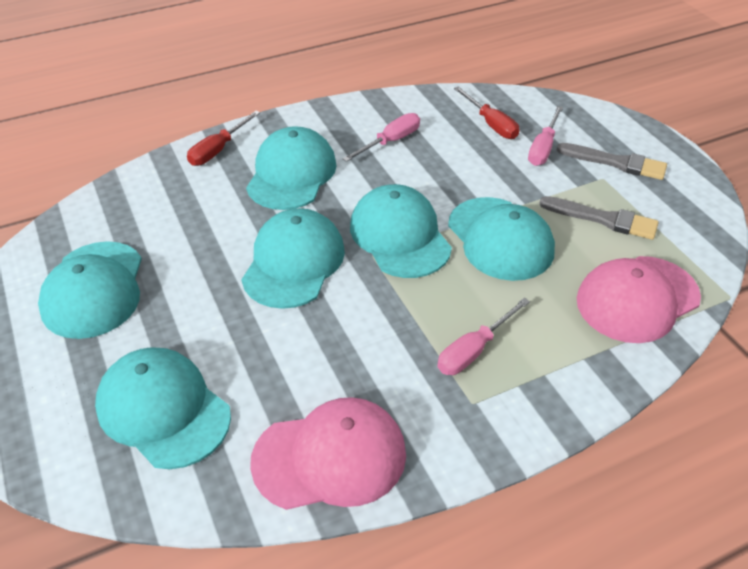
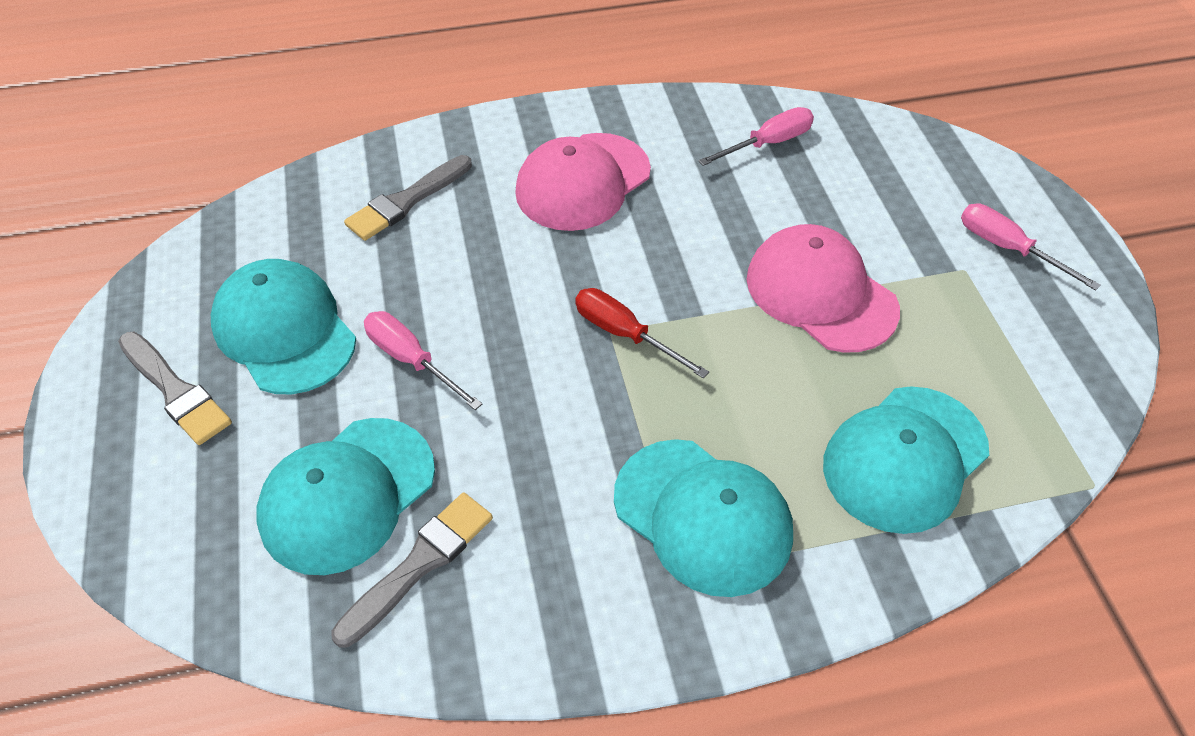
grey brush: 2 -> 3
red screwdriver: 2 -> 1
turquoise cap: 6 -> 4

